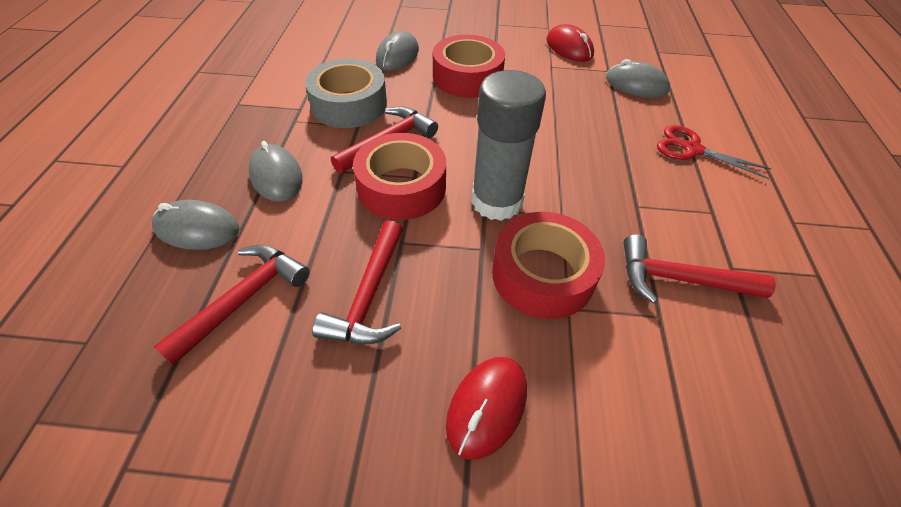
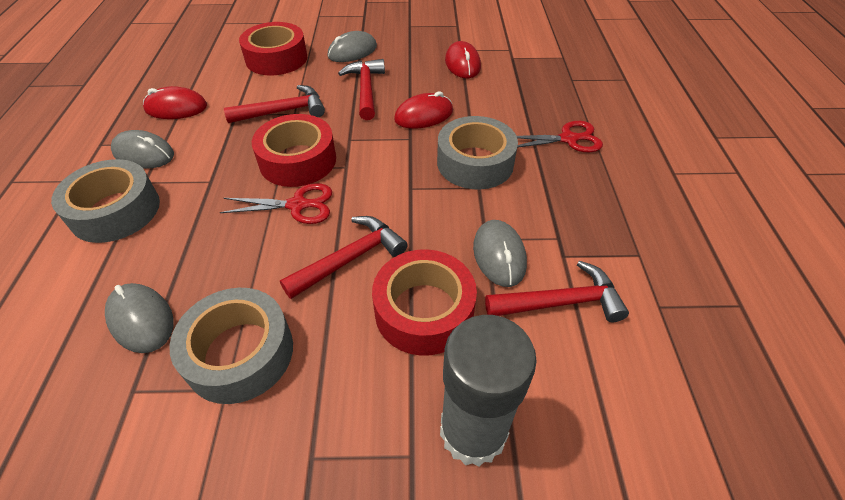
grey tape: 1 -> 3
red mouse: 2 -> 3
red scissors: 1 -> 2

